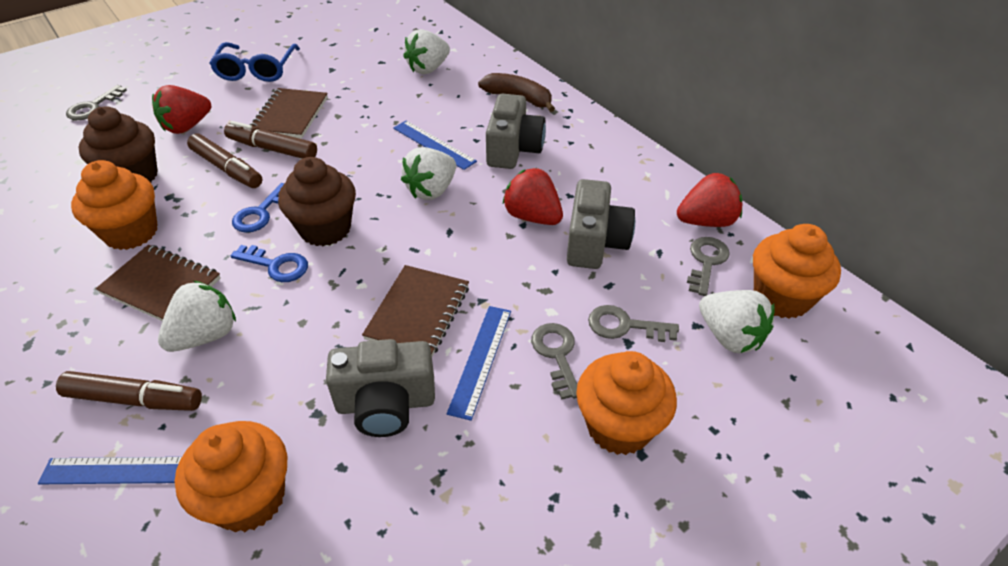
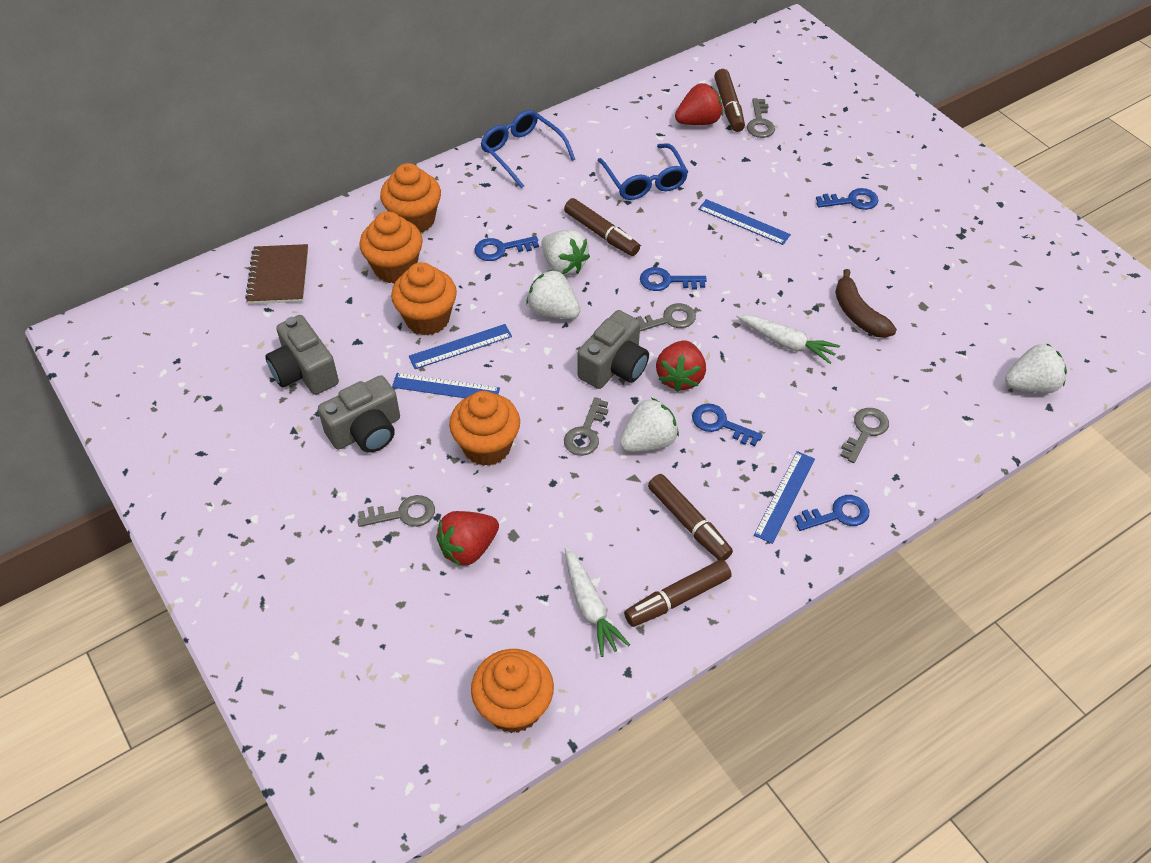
blue glasses: 1 -> 2
blue key: 2 -> 5
blue ruler: 3 -> 4
brown cupcake: 2 -> 0
brown marker: 3 -> 4
brown notebook: 3 -> 1
grey key: 4 -> 5
orange cupcake: 4 -> 5
white carrot: 0 -> 2

